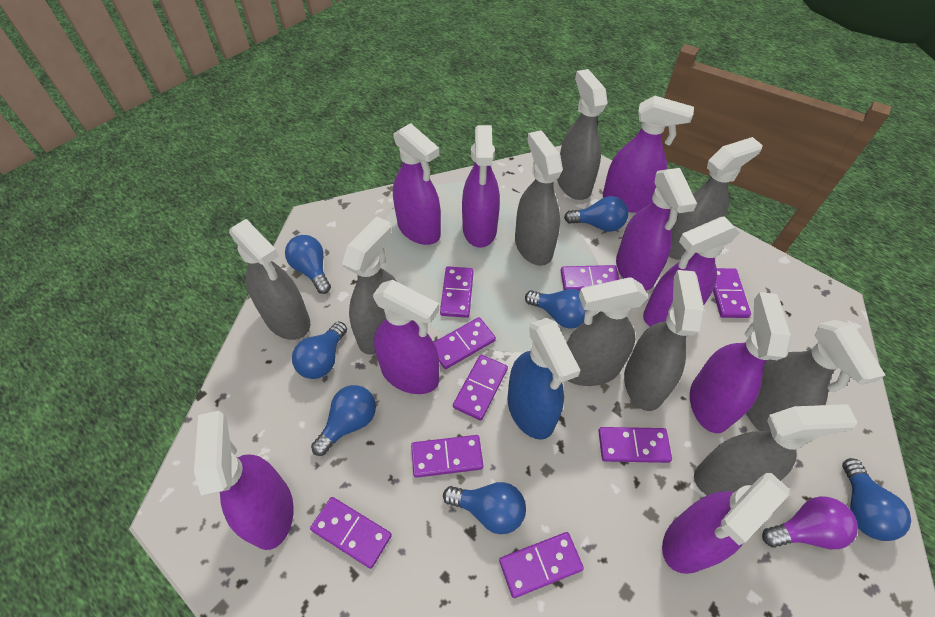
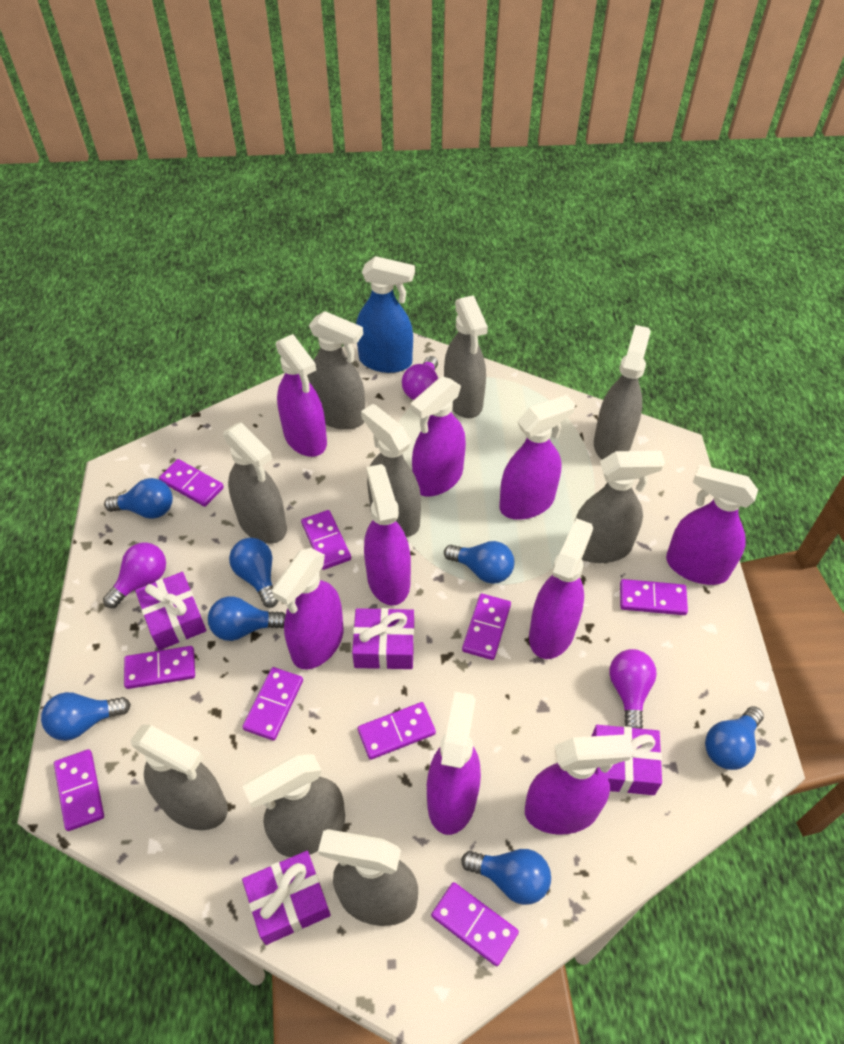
purple gift: 0 -> 4
purple light bulb: 1 -> 3

